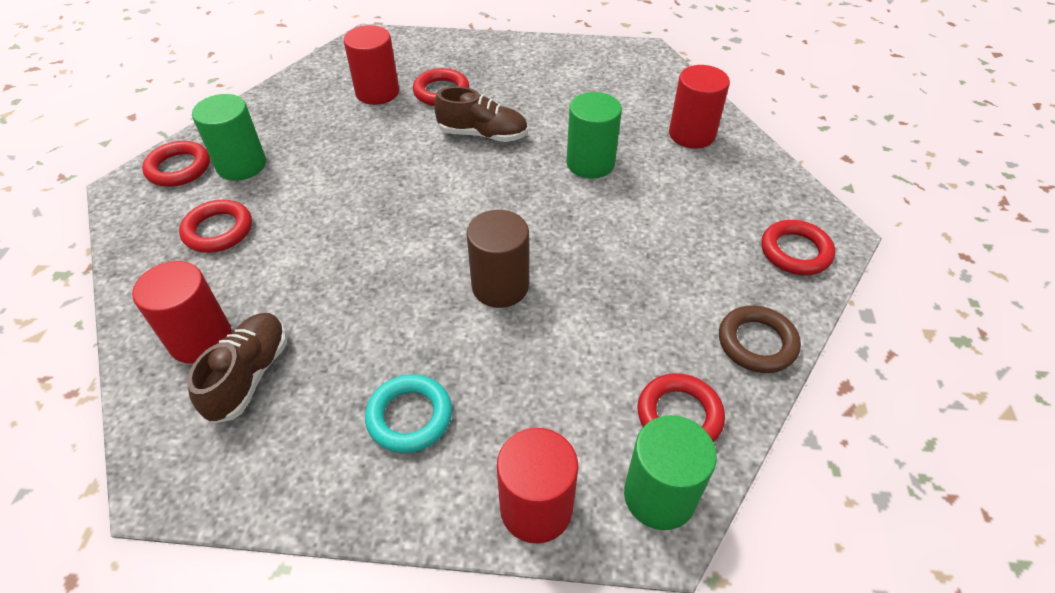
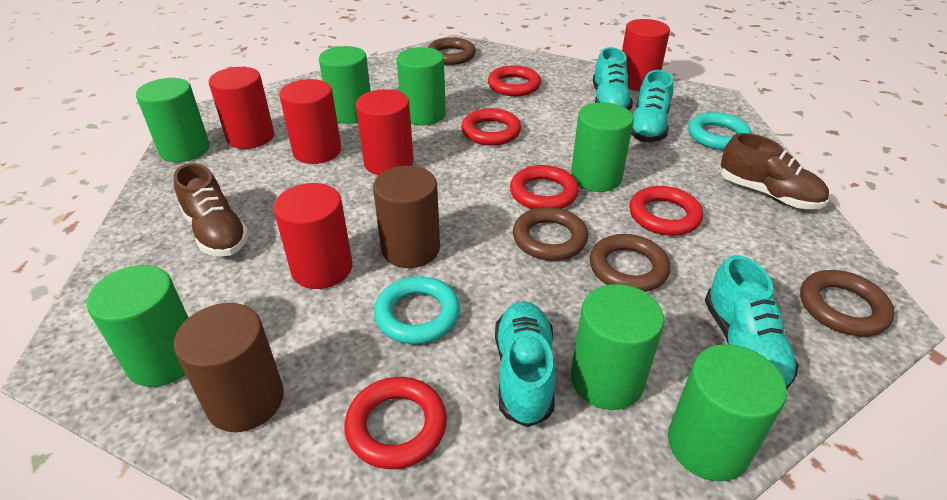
brown cylinder: 1 -> 2
brown ring: 1 -> 4
green cylinder: 3 -> 7
red cylinder: 4 -> 5
turquoise ring: 1 -> 2
turquoise shoe: 0 -> 4

